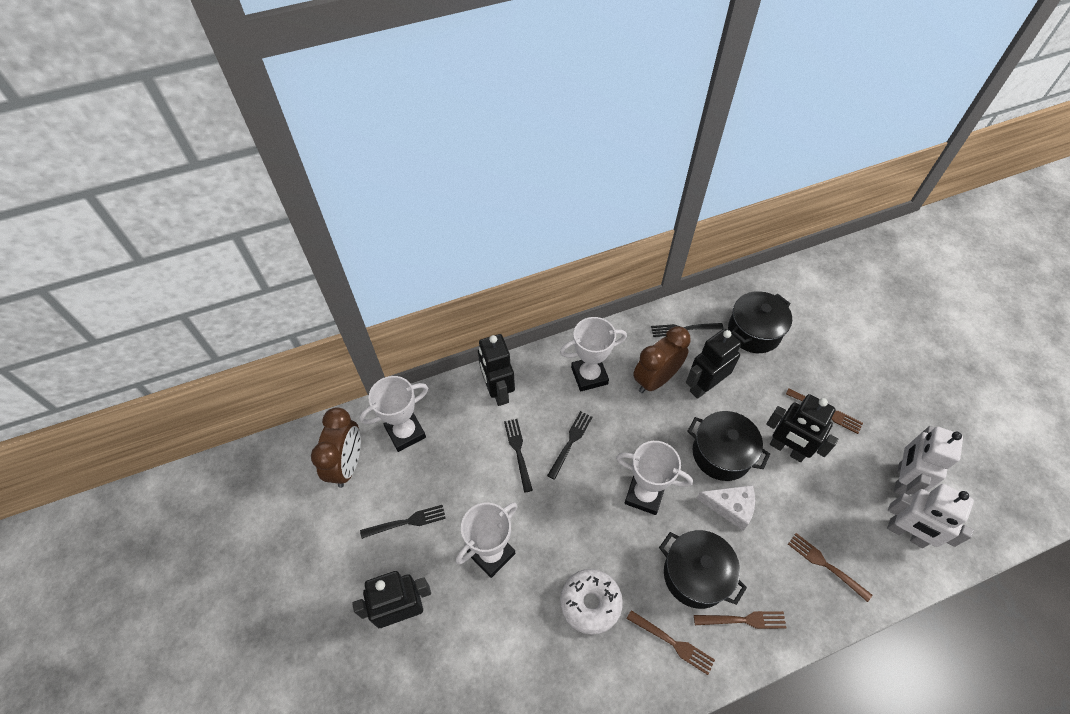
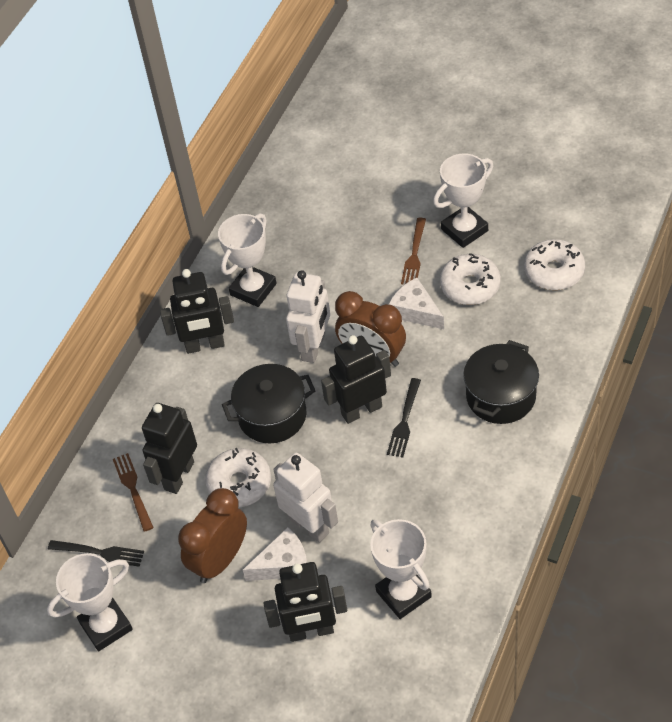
black fork: 4 -> 2
black pot: 3 -> 2
brown fork: 4 -> 2
white cheese: 1 -> 2
white donut: 1 -> 3

